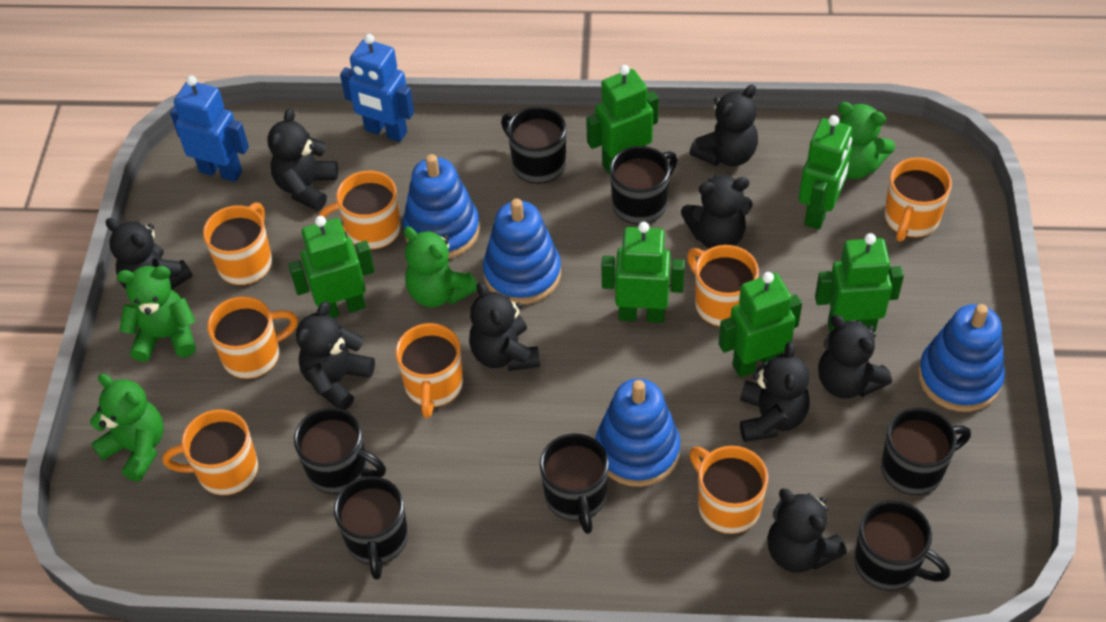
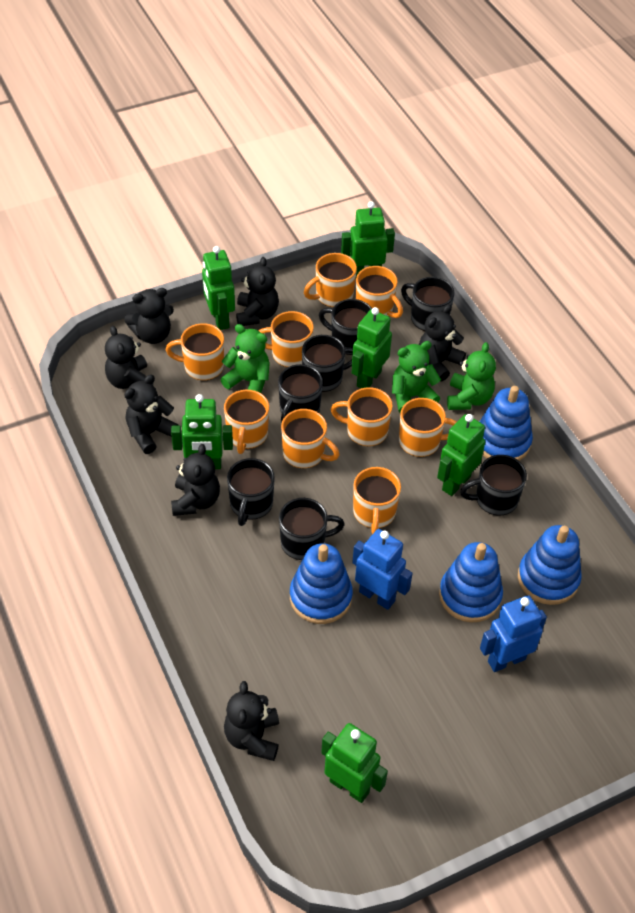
black teddy bear: 9 -> 7
green teddy bear: 4 -> 3
orange mug: 8 -> 9

